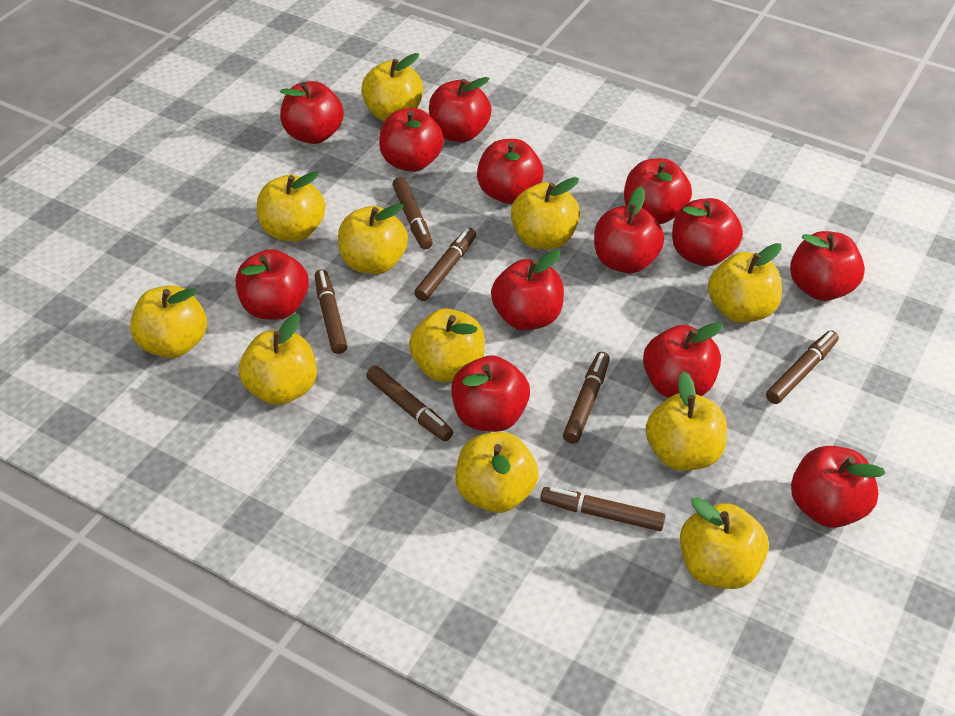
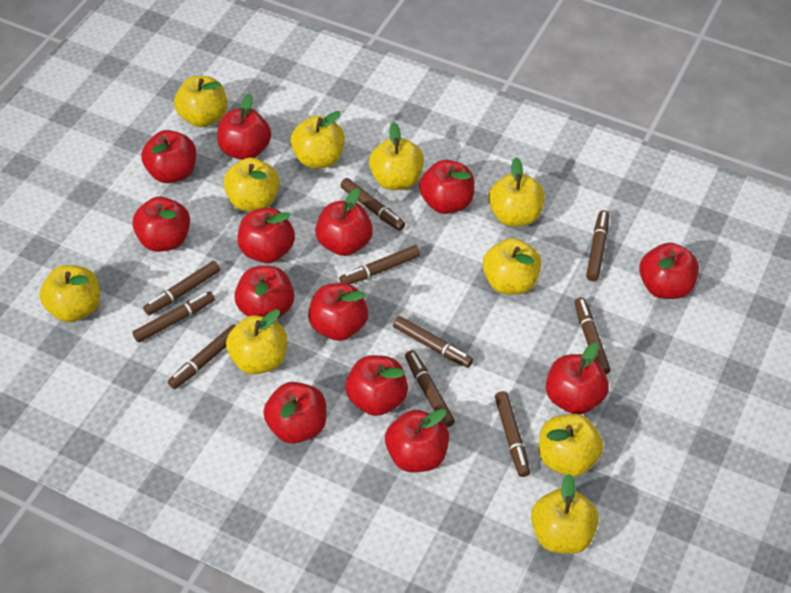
brown marker: 7 -> 10
yellow apple: 11 -> 10

